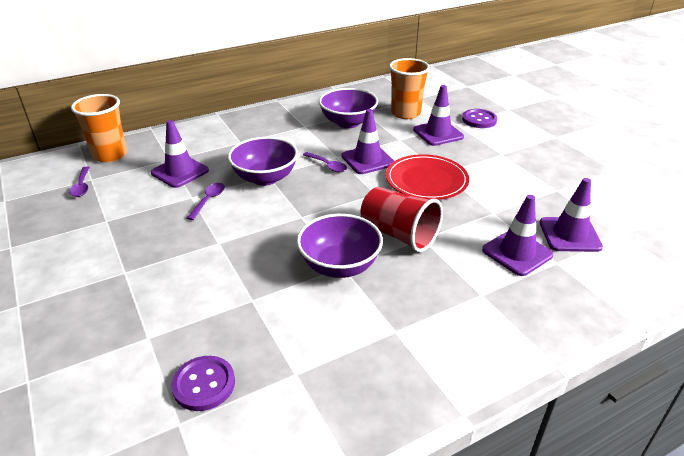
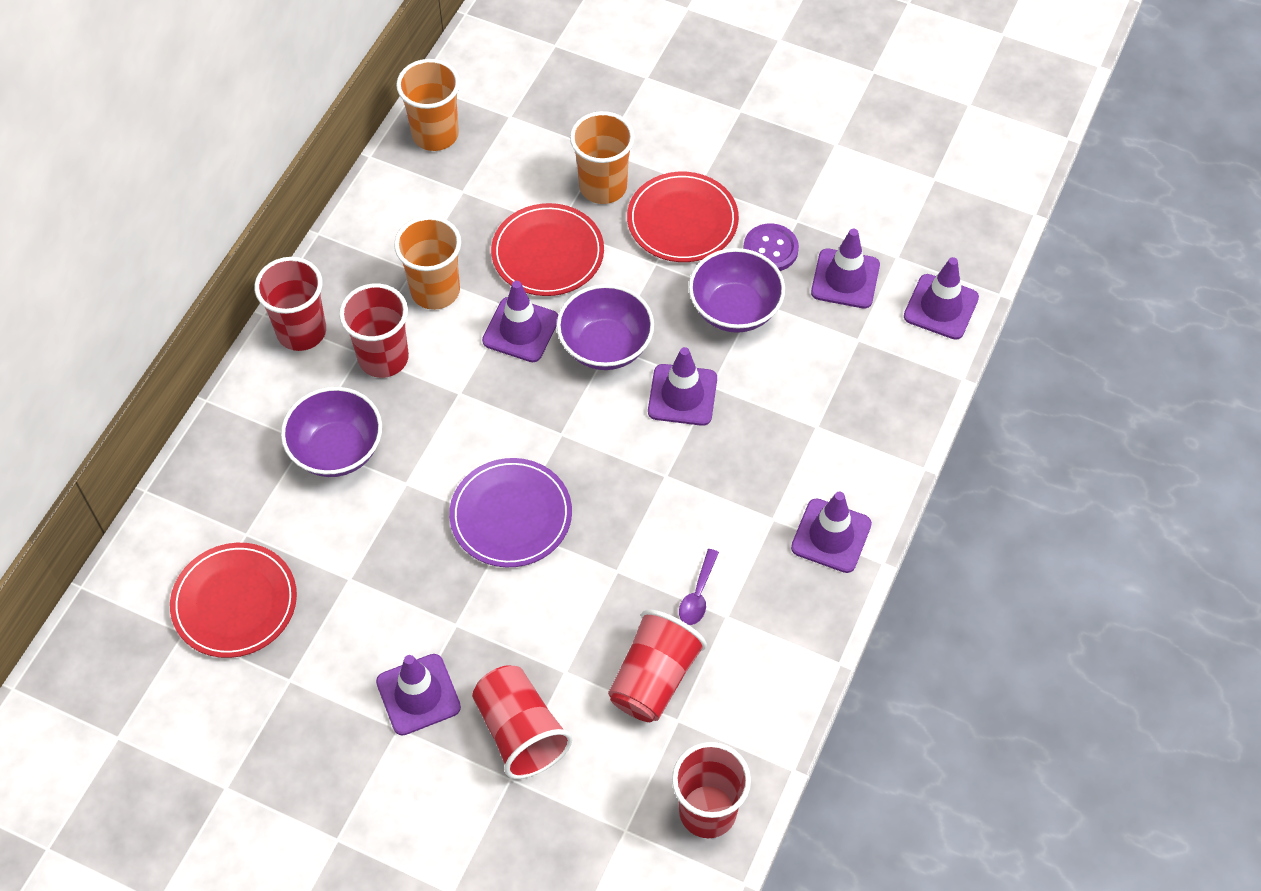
orange cup: 2 -> 3
purple button: 2 -> 1
purple plate: 0 -> 1
purple spoon: 3 -> 1
purple traffic cone: 5 -> 6
red cup: 1 -> 5
red plate: 1 -> 3

